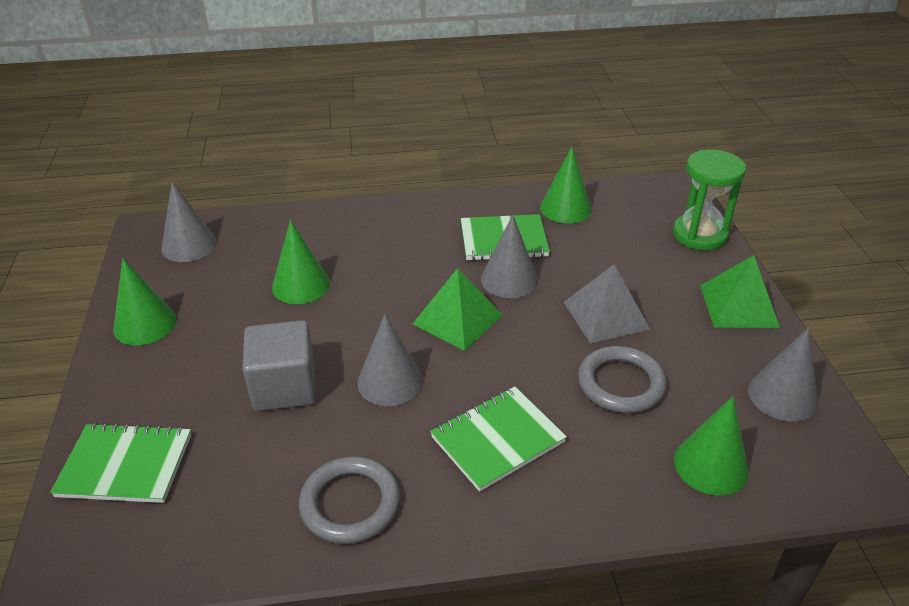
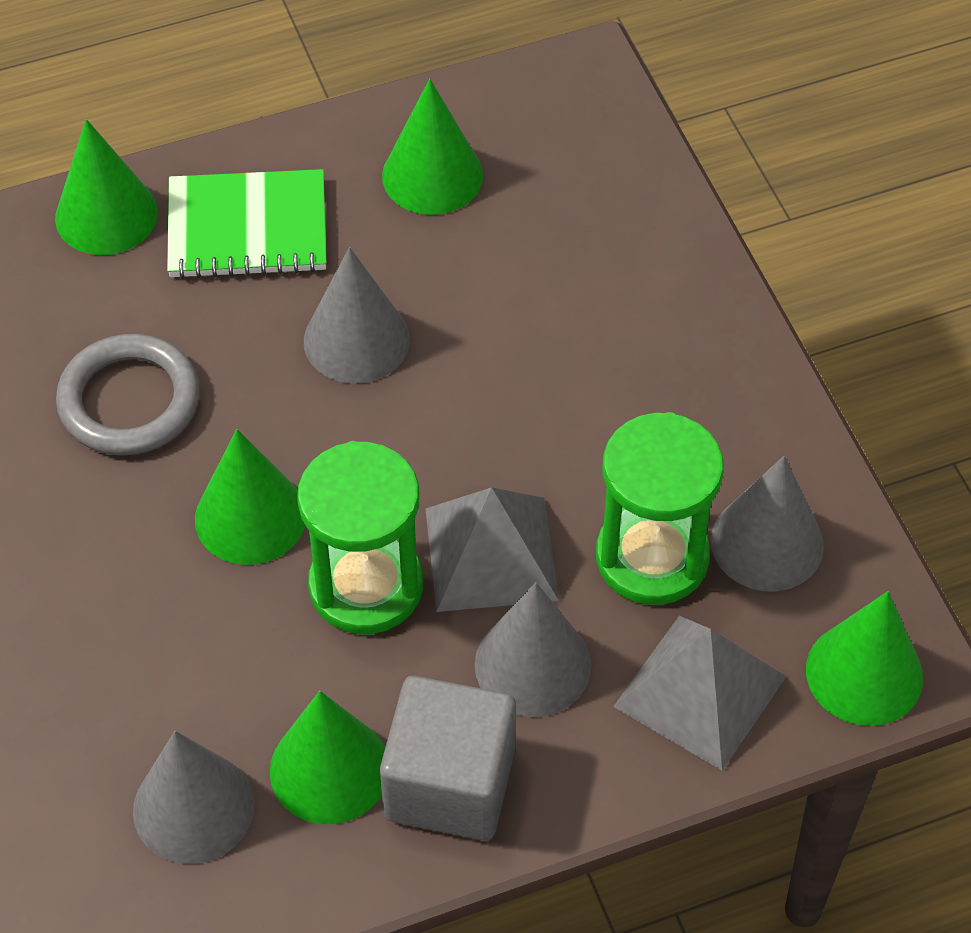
green cone: 4 -> 5
green hourglass: 1 -> 2
green notebook: 3 -> 1
green pyramid: 2 -> 0
grey pyramid: 1 -> 2
grey ring: 2 -> 1

